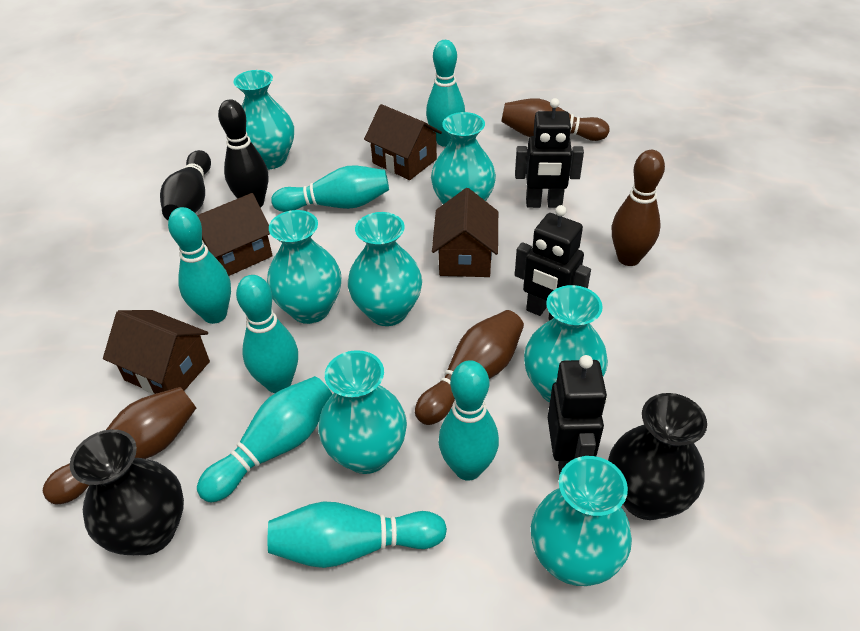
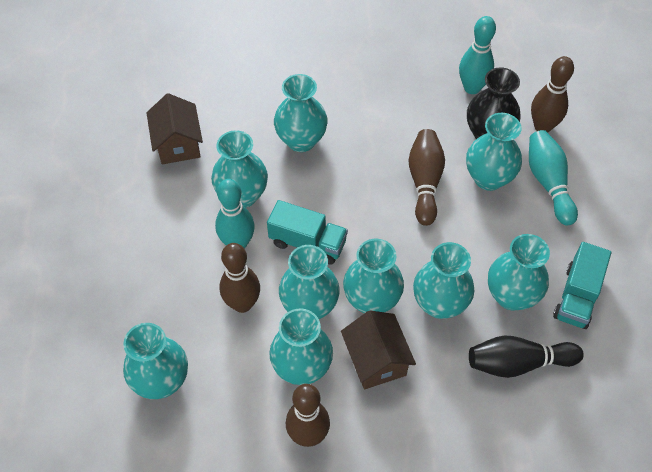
black bowling pin: 2 -> 1
black robot: 3 -> 0
black vase: 2 -> 1
brown house: 4 -> 2
turquoise bowling pin: 7 -> 3
turquoise truck: 0 -> 2
turquoise vase: 7 -> 9

